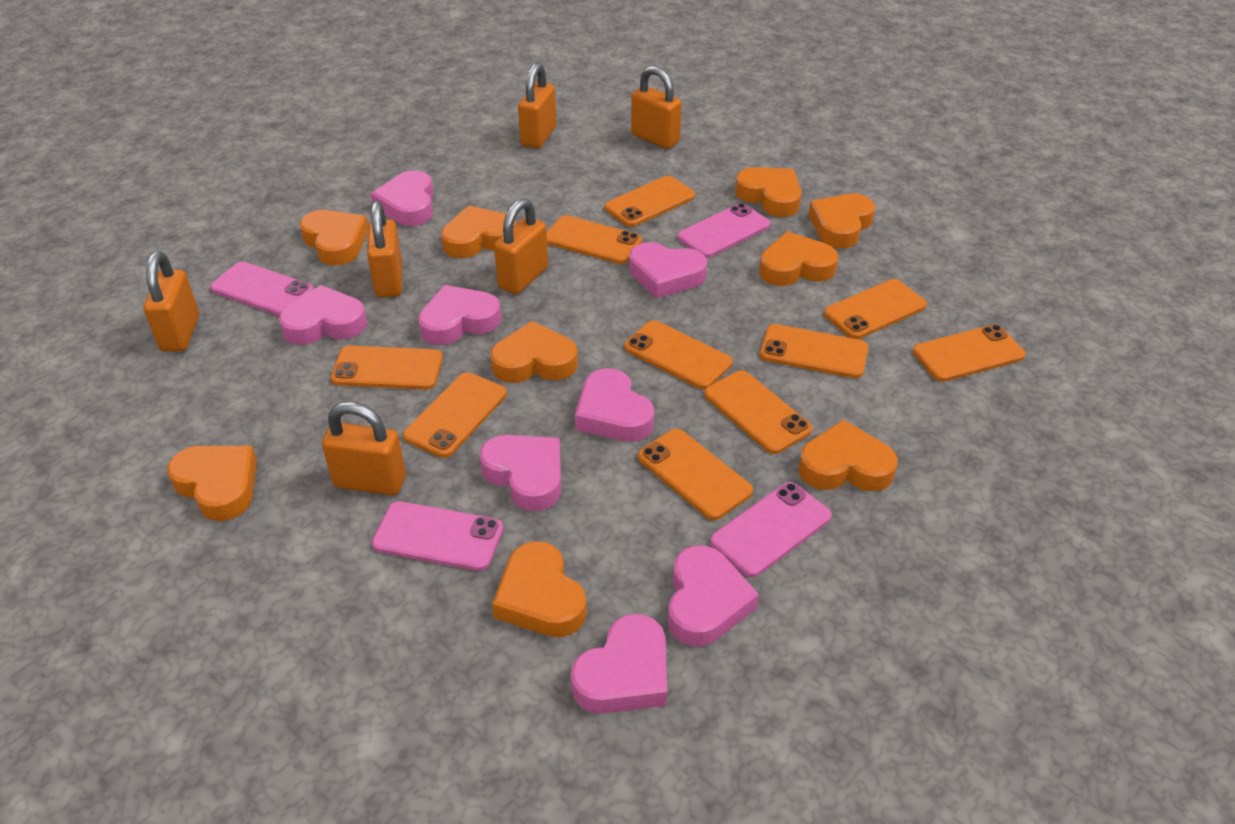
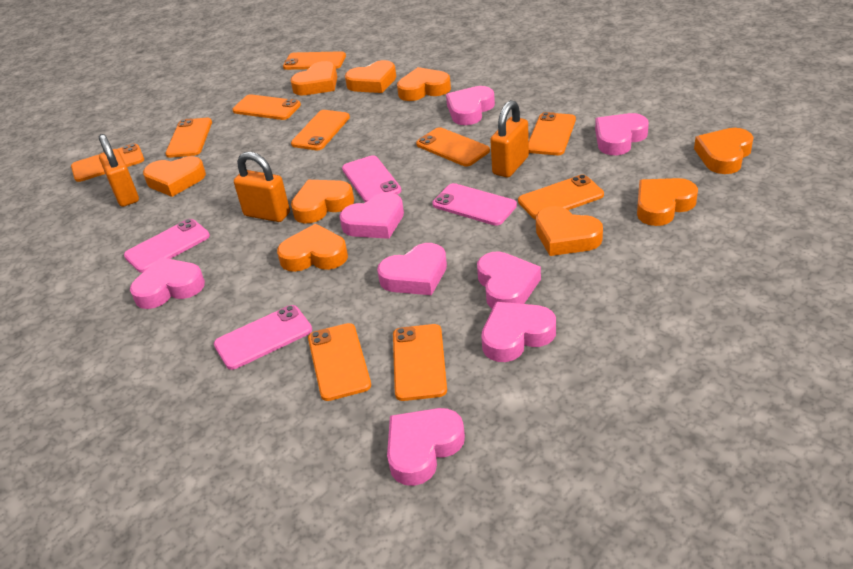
orange padlock: 6 -> 3

